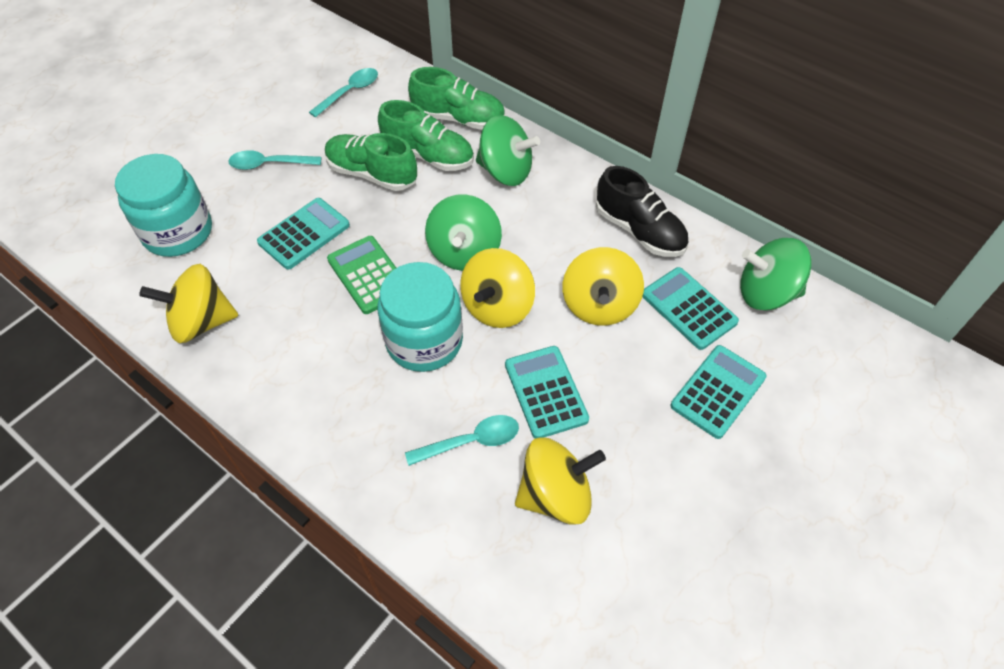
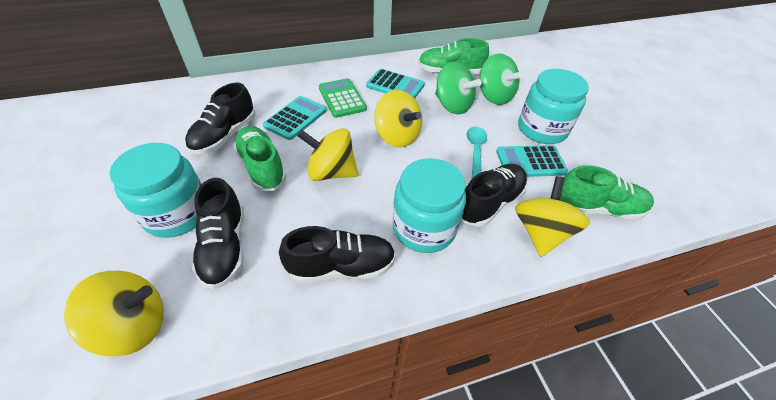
black shoe: 1 -> 4
green spinning top: 3 -> 2
turquoise calculator: 4 -> 3
turquoise jar: 2 -> 3
turquoise spoon: 3 -> 1

